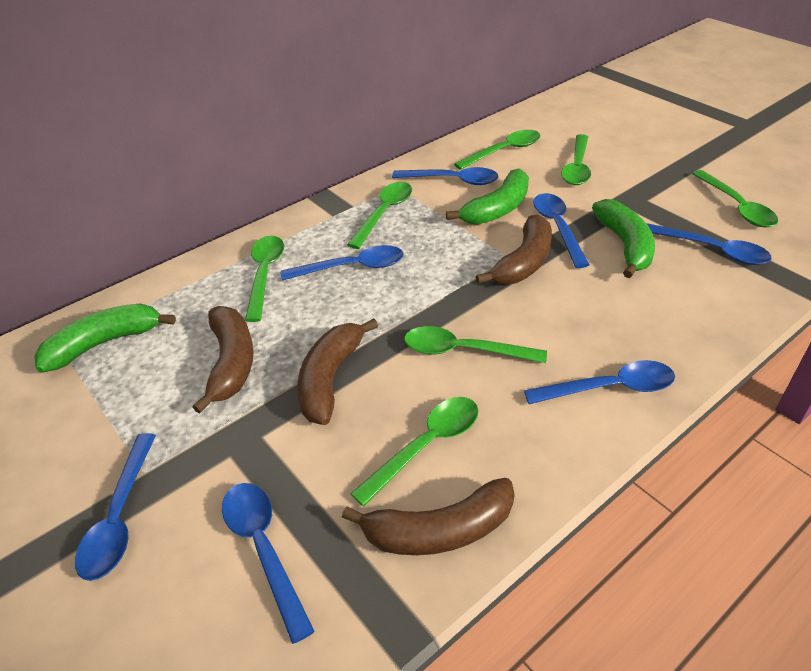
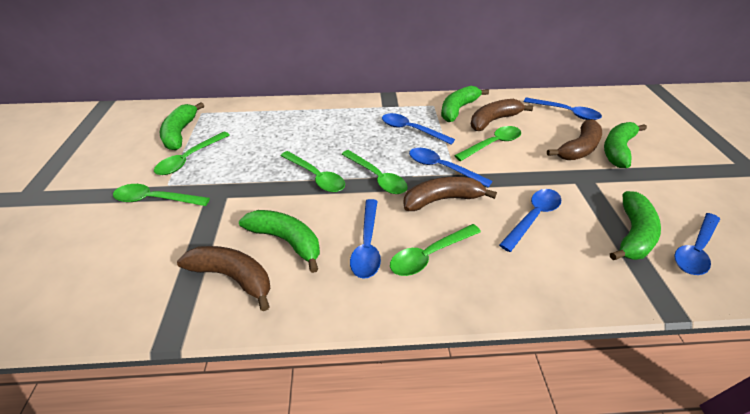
blue spoon: 7 -> 6
green banana: 3 -> 5
green spoon: 7 -> 6

